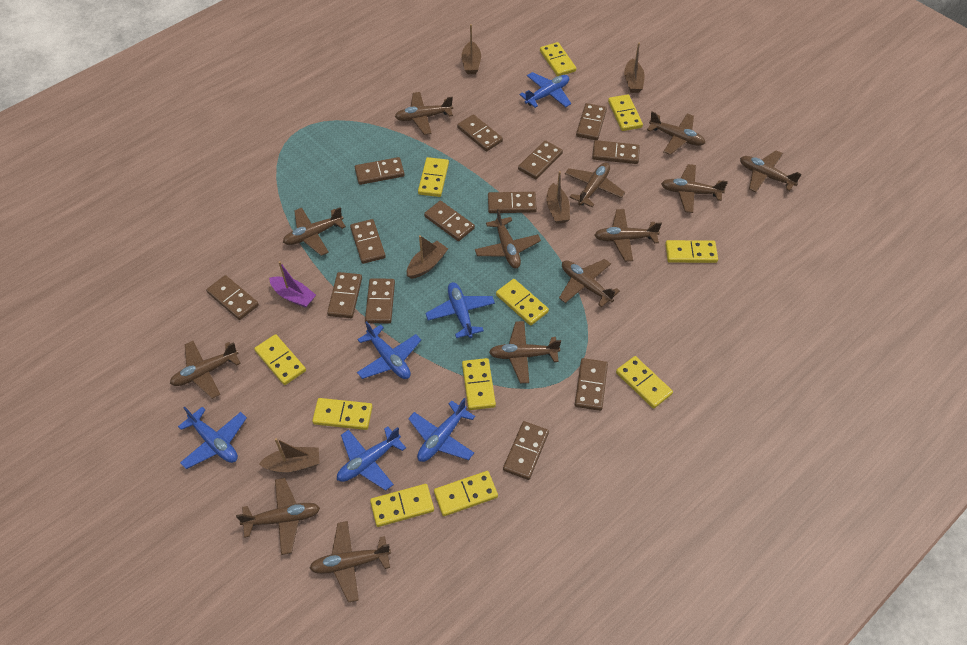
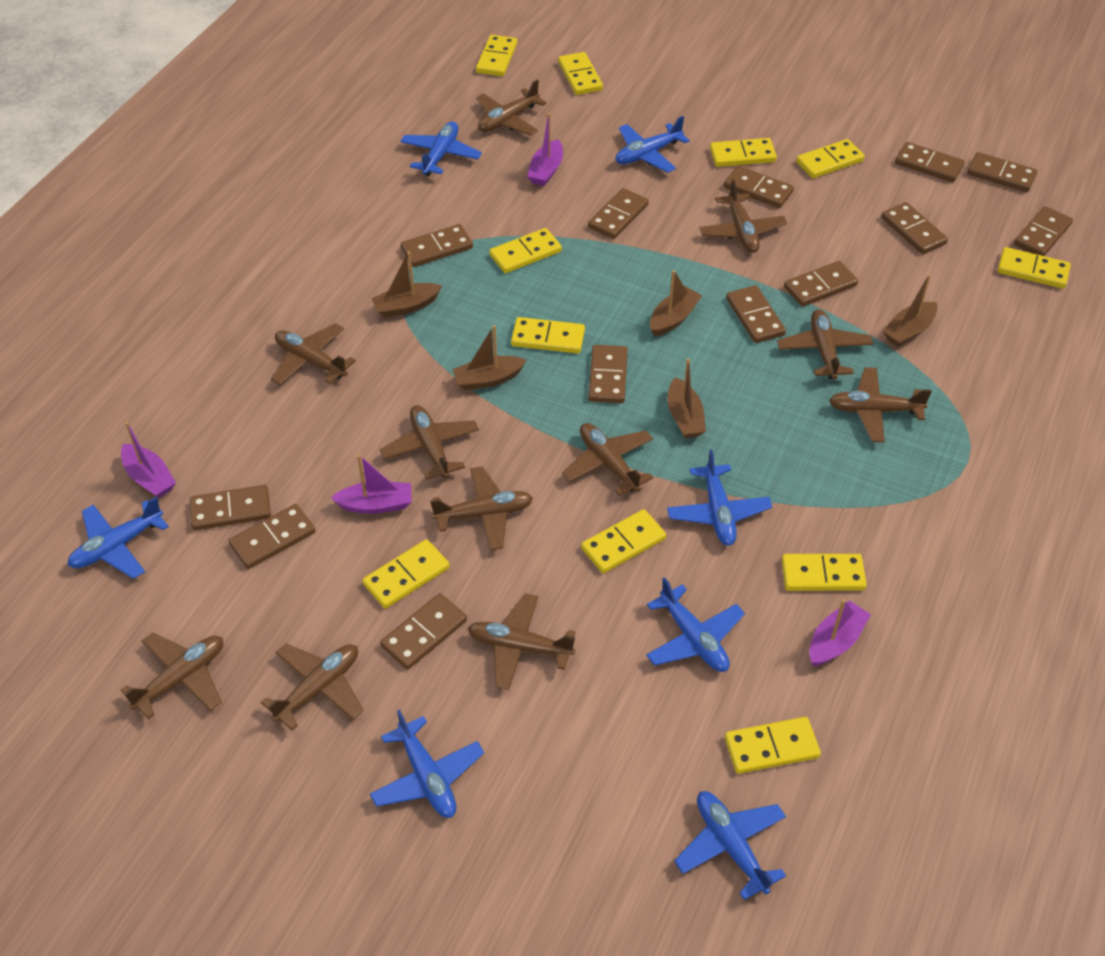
blue plane: 6 -> 7
brown plane: 13 -> 11
purple boat: 1 -> 4

